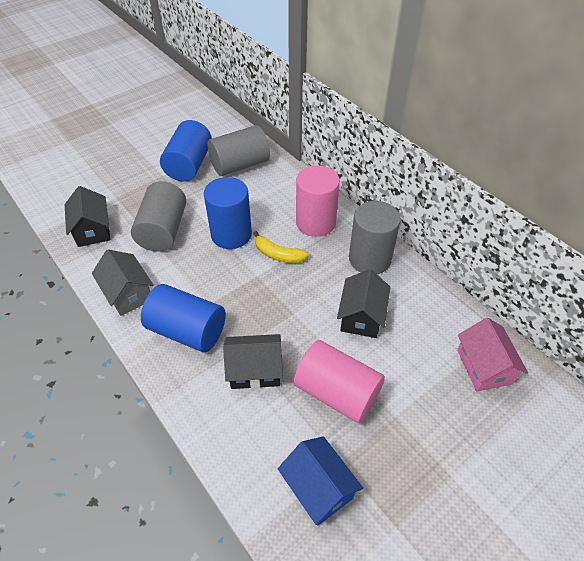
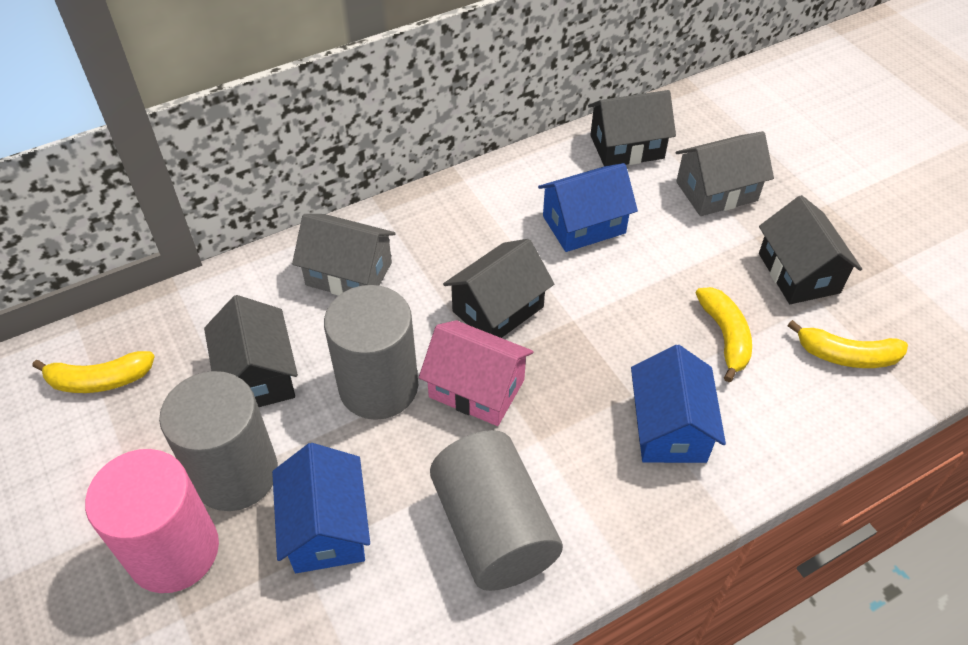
black house: 3 -> 4
blue cylinder: 3 -> 0
blue house: 1 -> 3
grey house: 1 -> 2
pink cylinder: 2 -> 1
yellow banana: 1 -> 3

